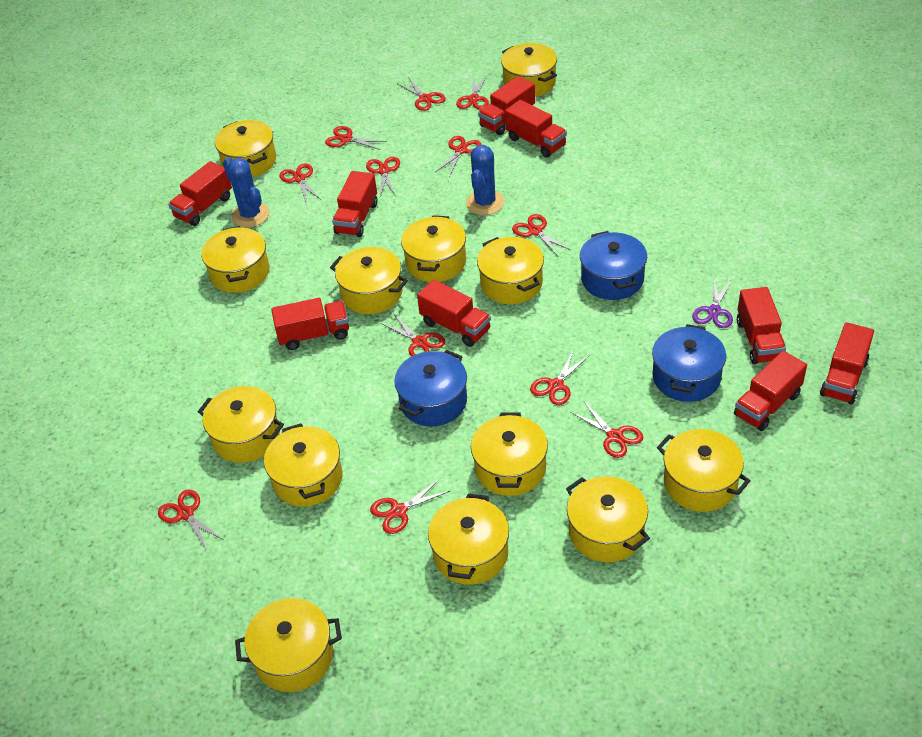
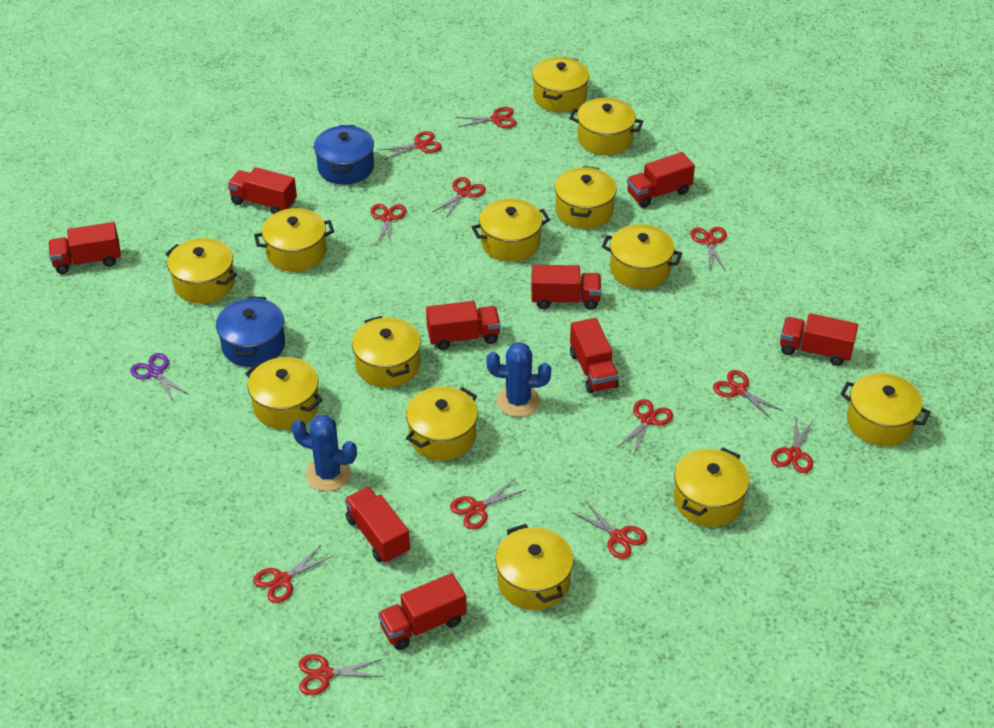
blue pot: 3 -> 2

